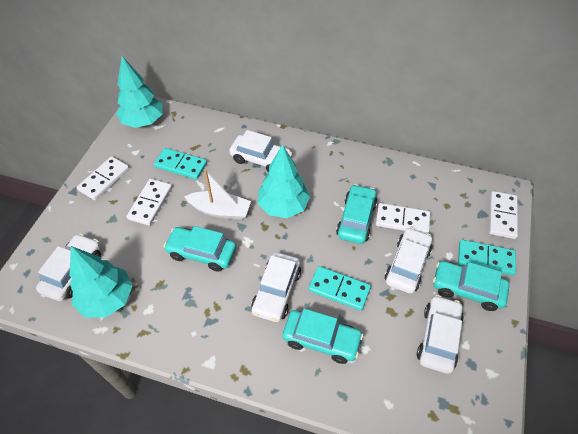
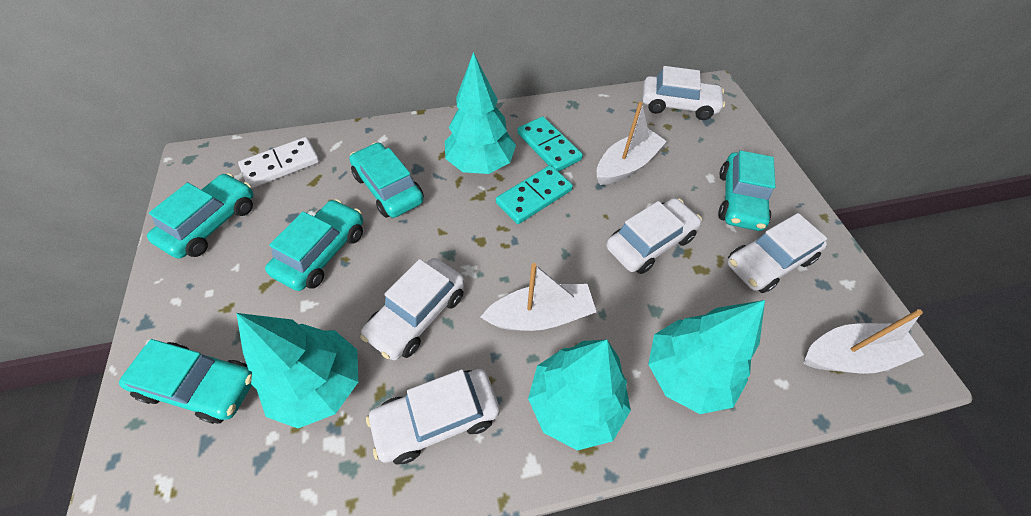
turquoise car: 4 -> 5
turquoise domino: 3 -> 2
turquoise tree: 3 -> 4
white boat: 1 -> 3
white domino: 4 -> 1

